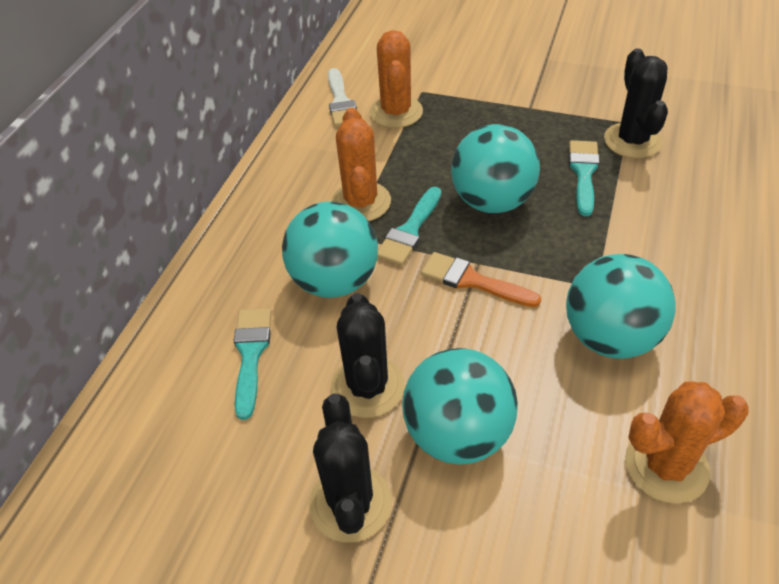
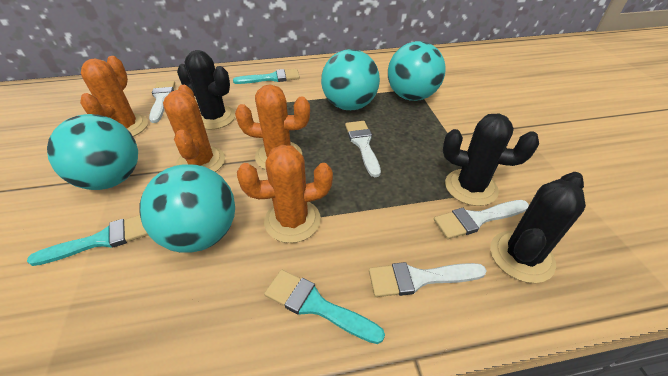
orange brush: 1 -> 0
orange cactus: 3 -> 4
white brush: 1 -> 4

